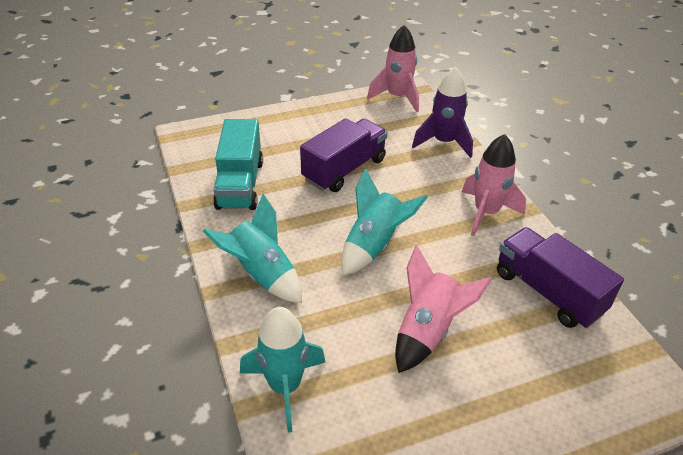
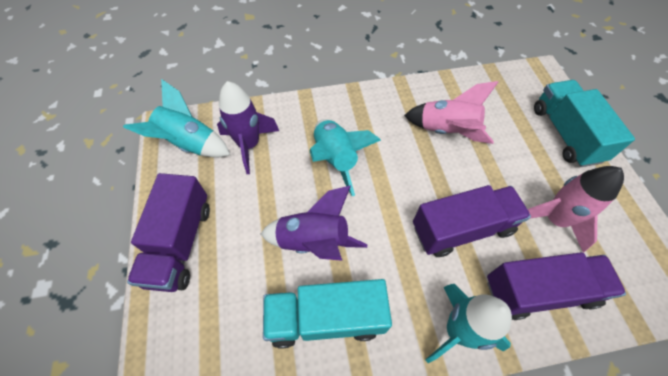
pink rocket: 3 -> 2
purple rocket: 1 -> 2
purple truck: 2 -> 3
turquoise truck: 1 -> 2

